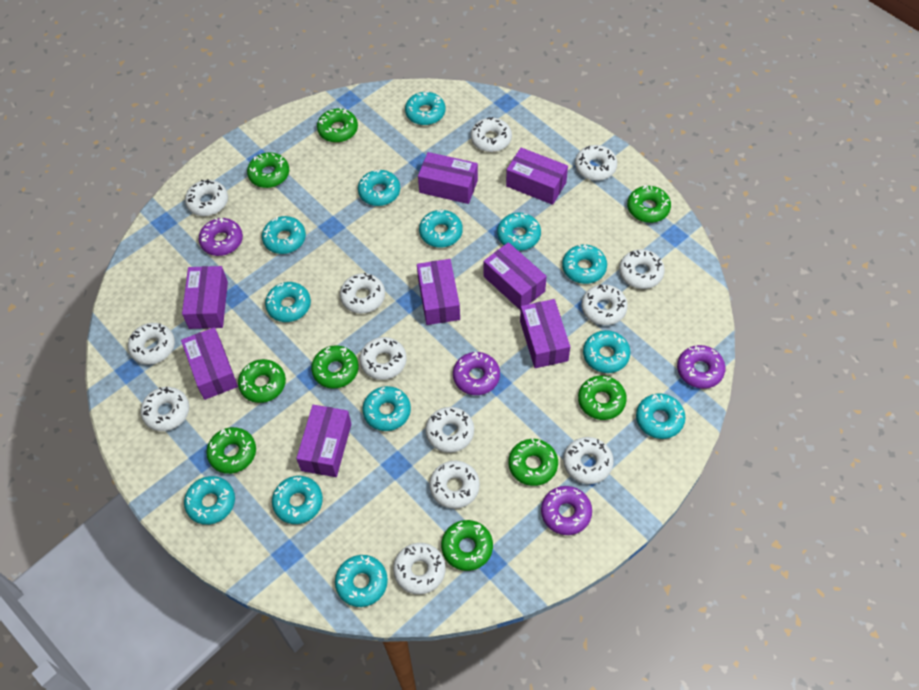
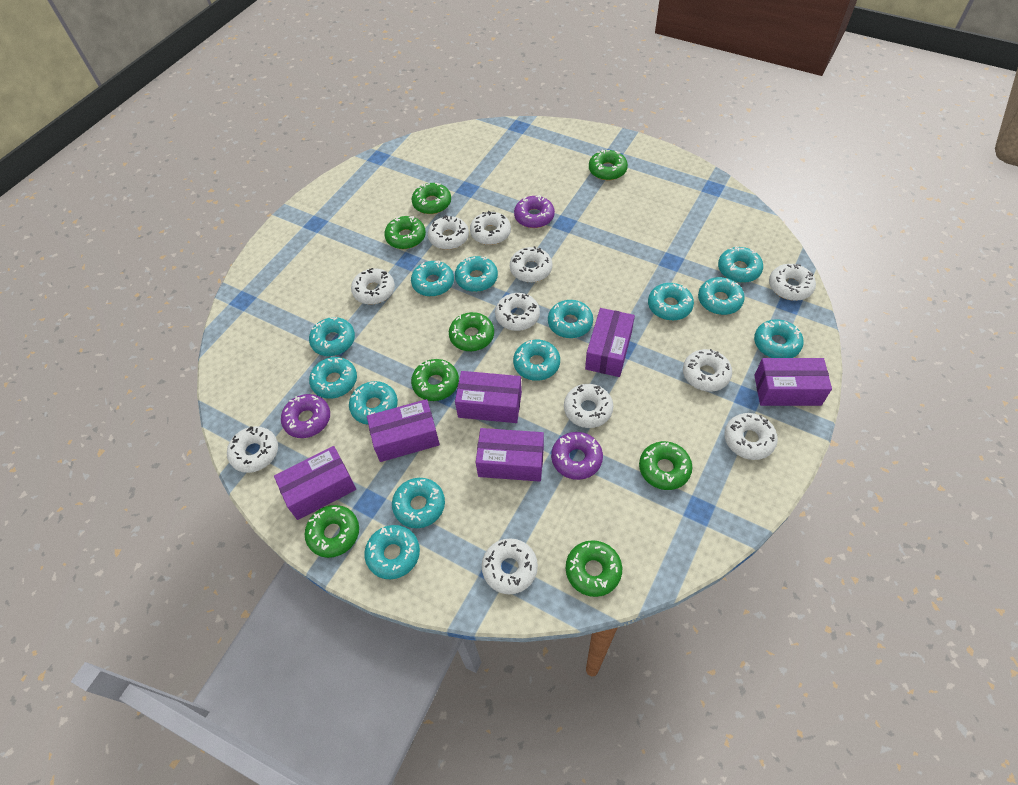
green donut: 9 -> 8
purple box: 8 -> 6
purple donut: 4 -> 3
white donut: 13 -> 11

